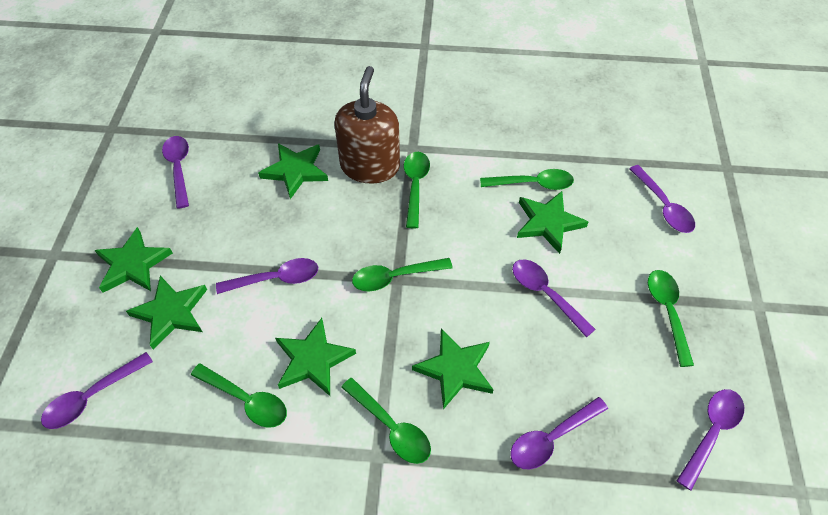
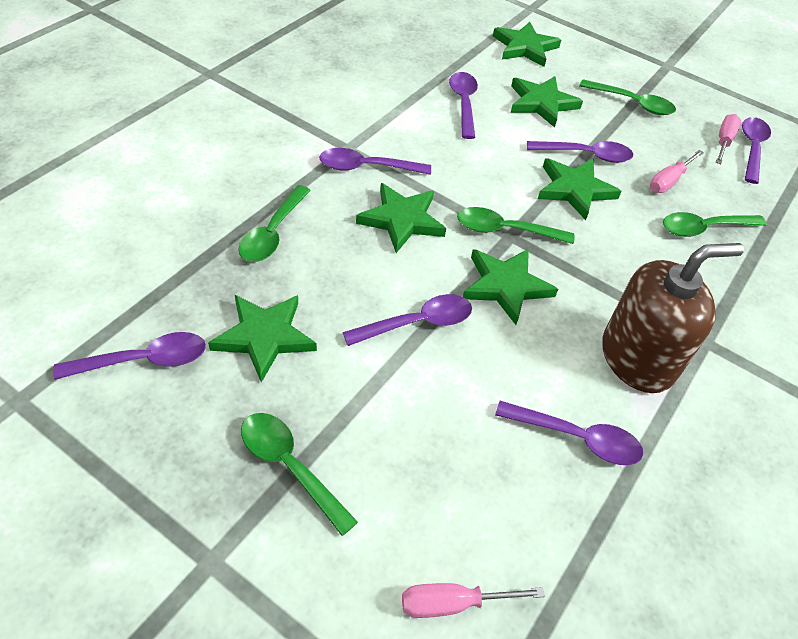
green spoon: 6 -> 5
pink screwdriver: 0 -> 3

